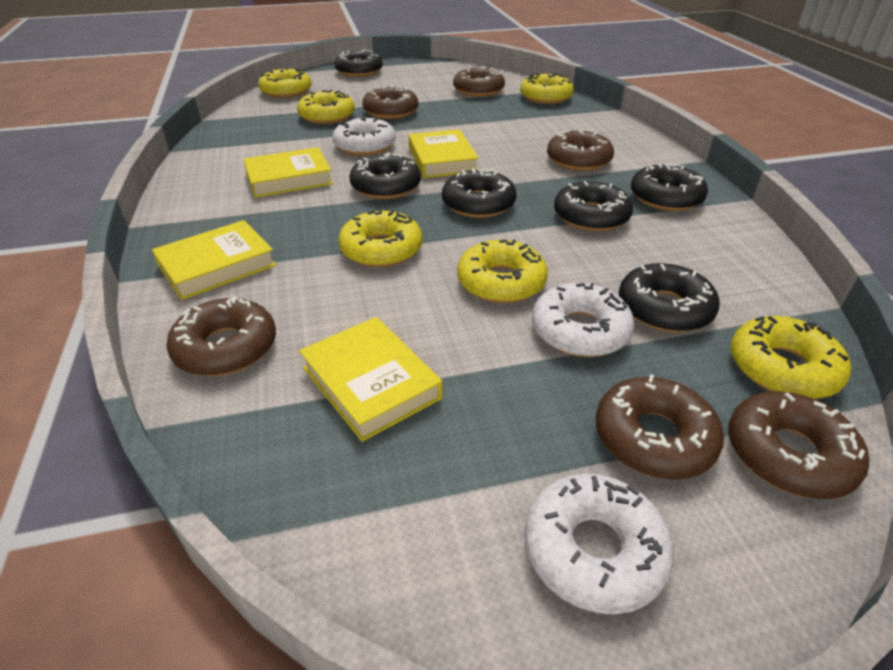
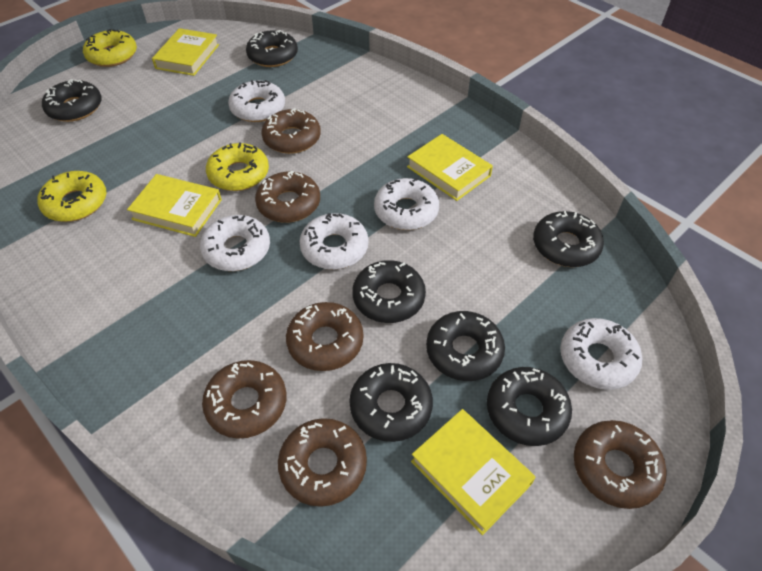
black donut: 6 -> 7
white donut: 3 -> 5
yellow donut: 6 -> 3

